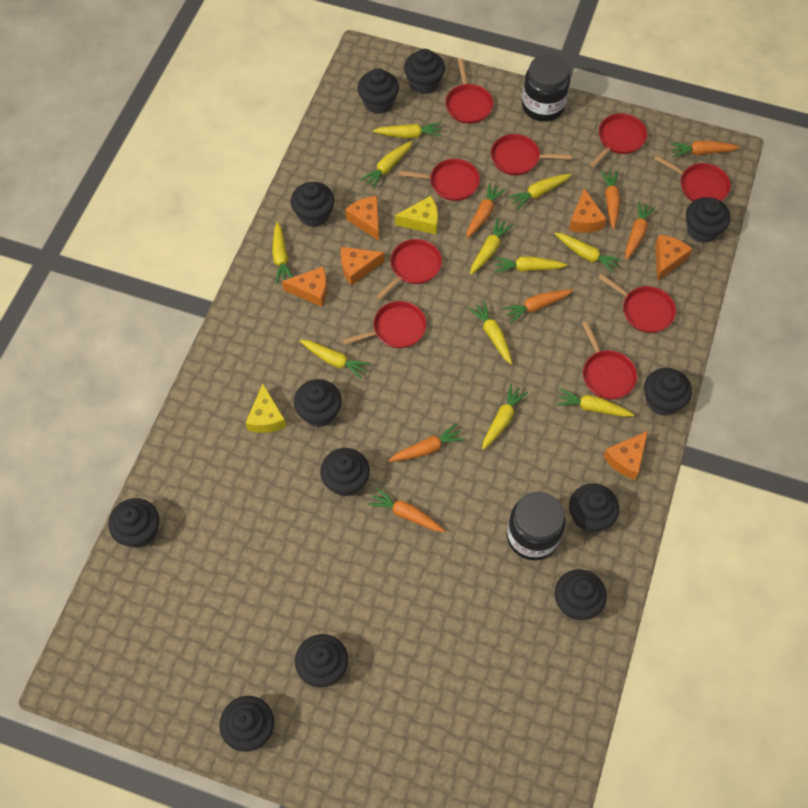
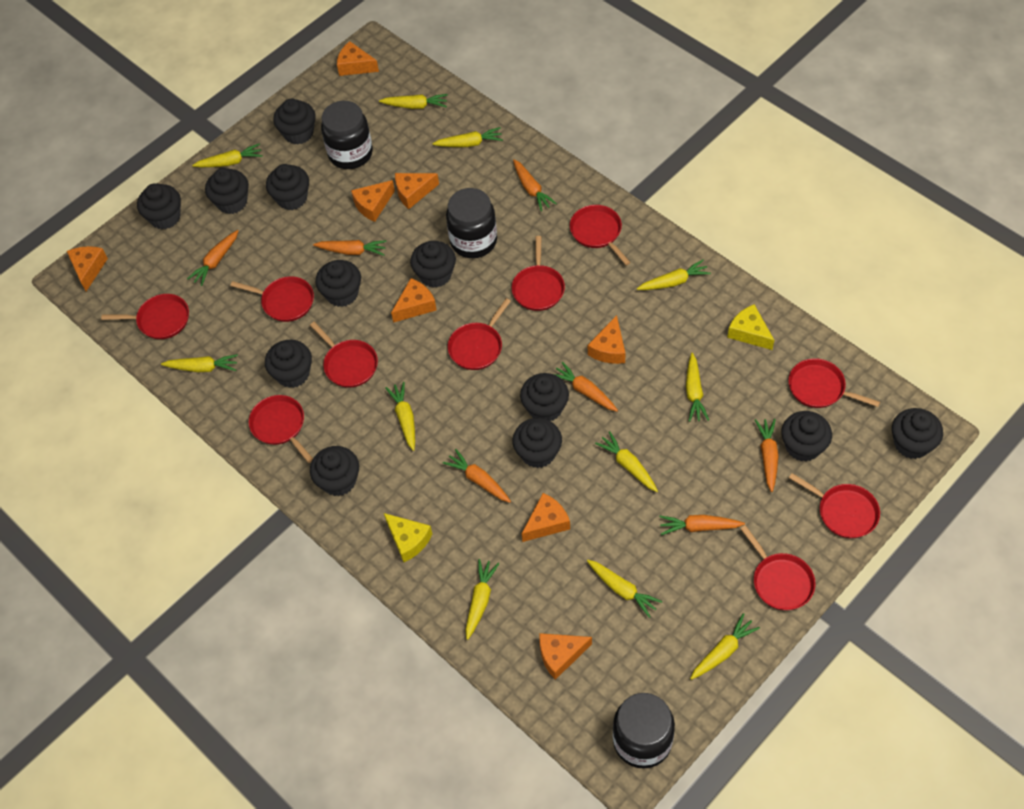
black jar: 2 -> 3
orange cheese: 6 -> 8
red pan: 9 -> 10

